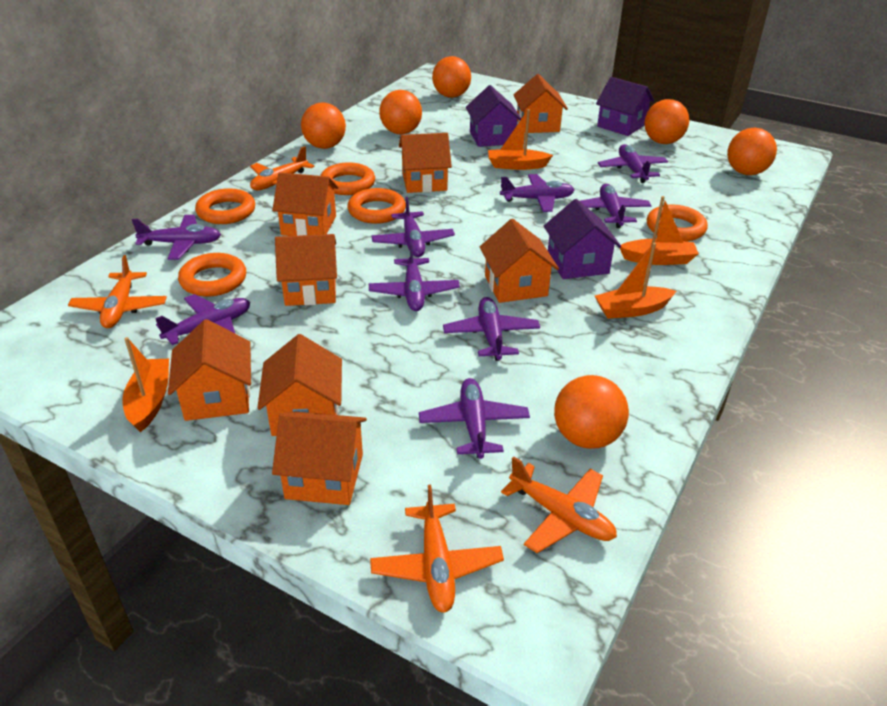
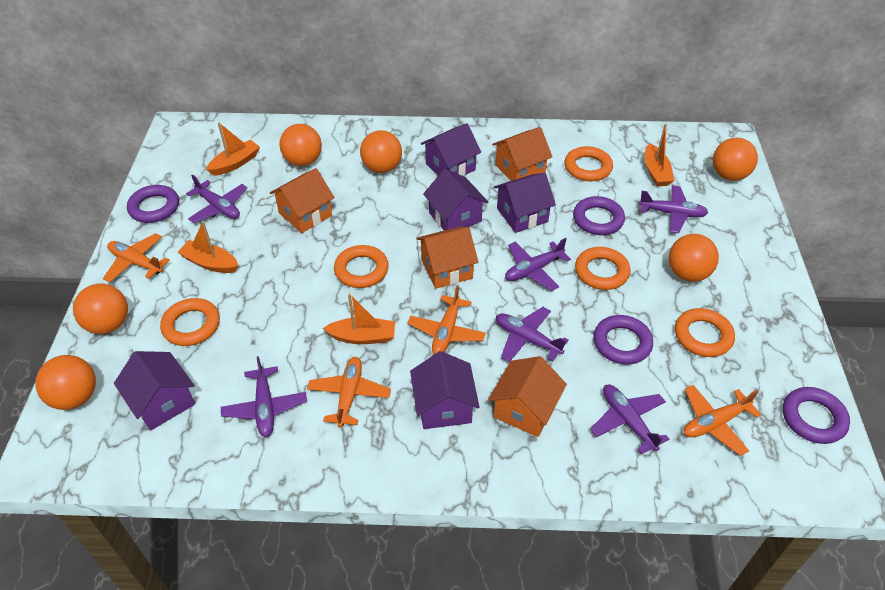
orange house: 8 -> 4
purple house: 3 -> 5
purple plane: 9 -> 6
purple ring: 0 -> 4

